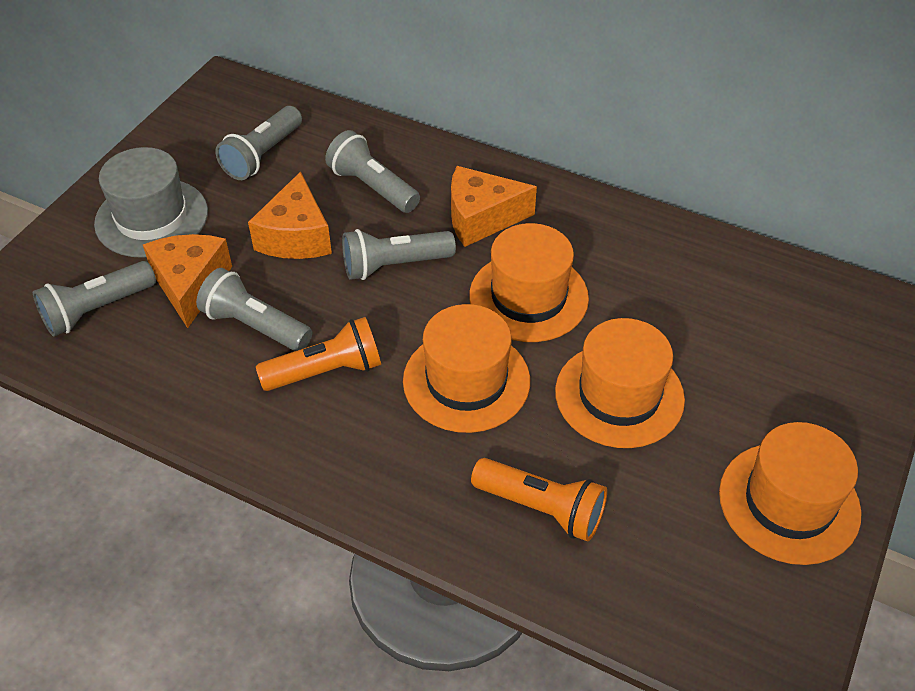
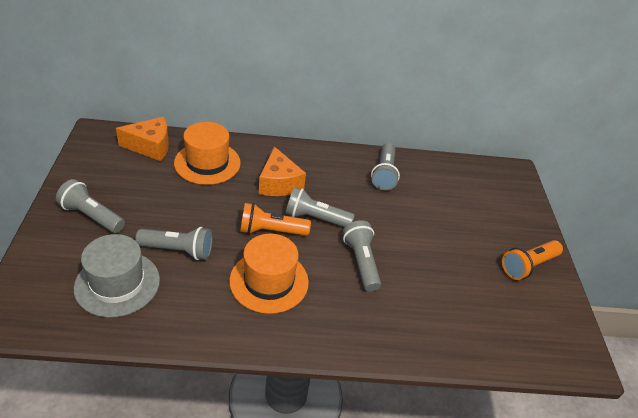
orange cheese: 3 -> 2
orange hat: 4 -> 2

